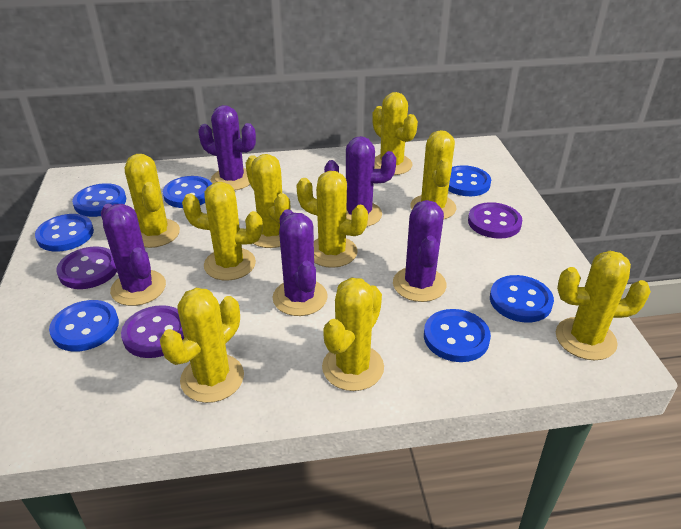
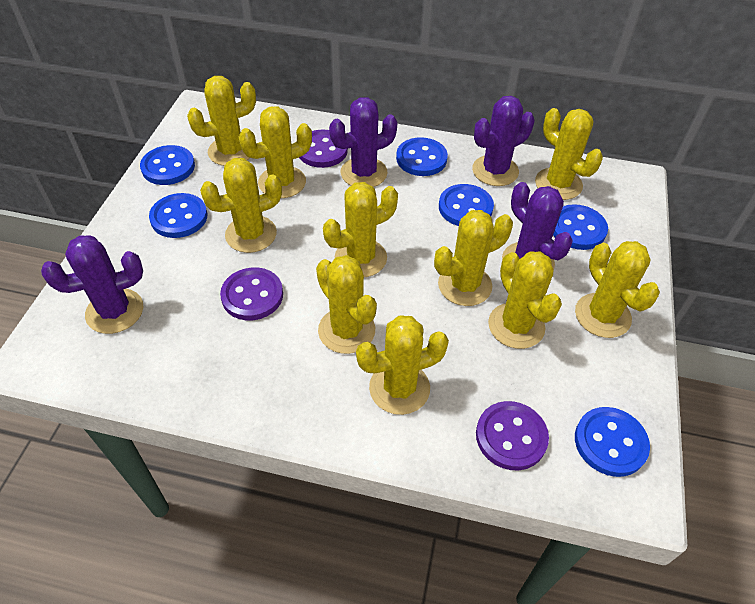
blue button: 7 -> 6
purple cactus: 5 -> 4
yellow cactus: 9 -> 10

